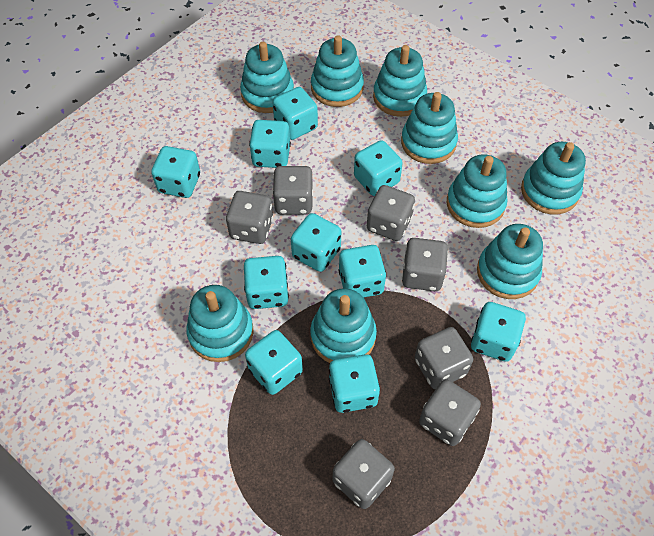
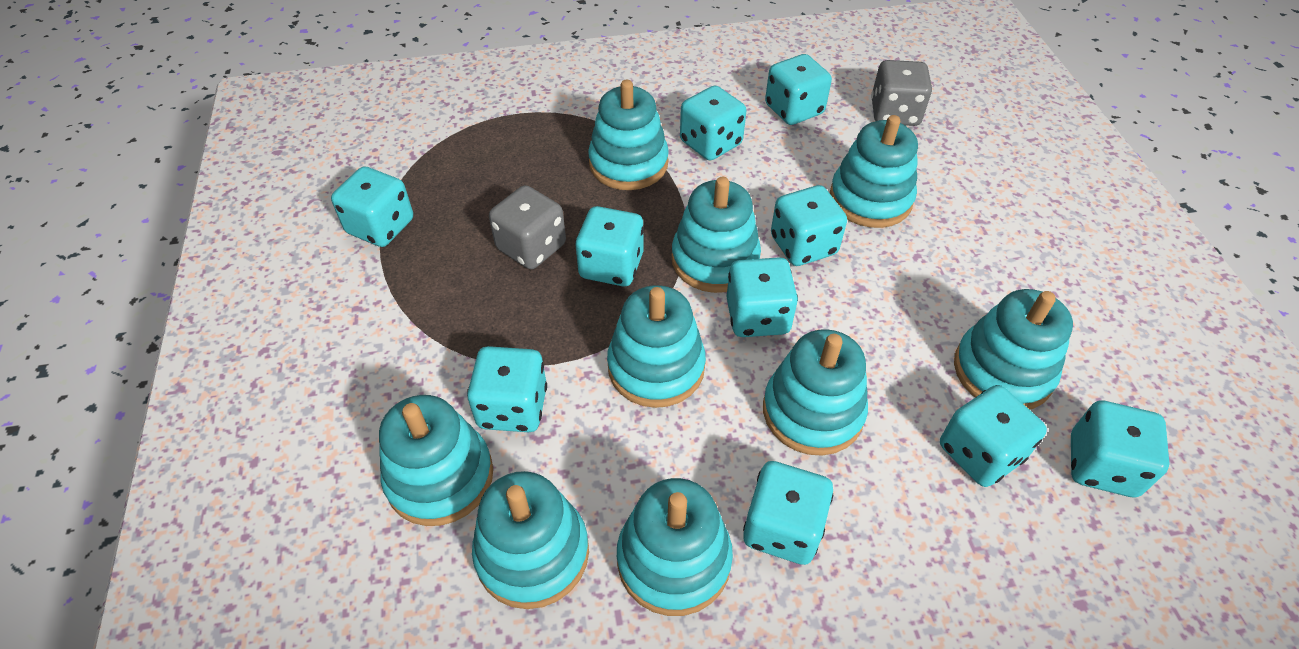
grey dice: 7 -> 2

